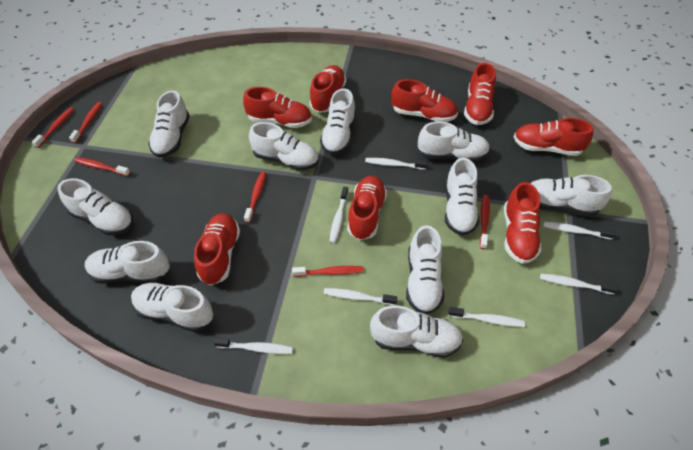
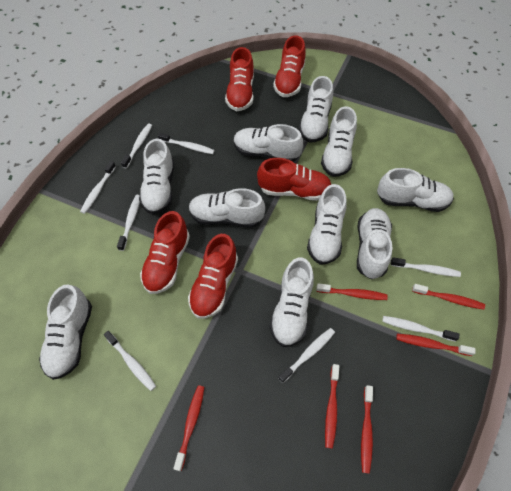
red shoe: 8 -> 5
white shoe: 11 -> 10
white toothbrush: 7 -> 8

